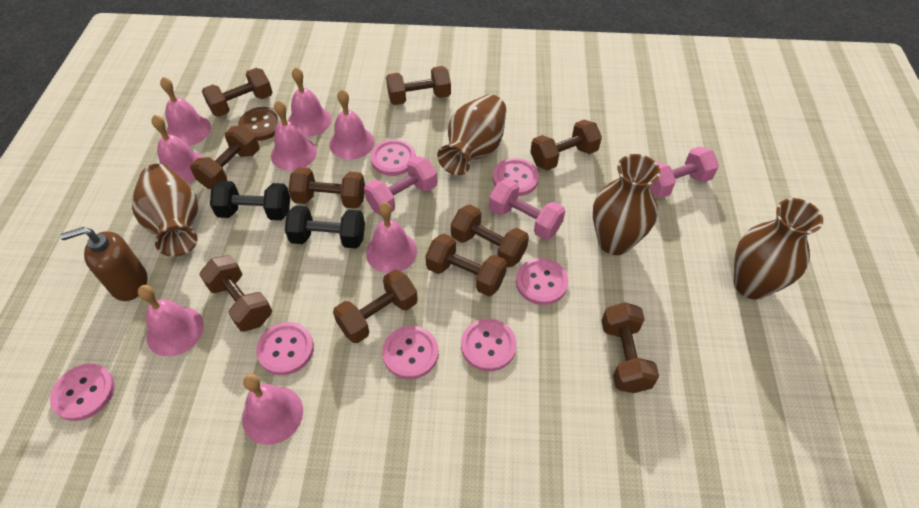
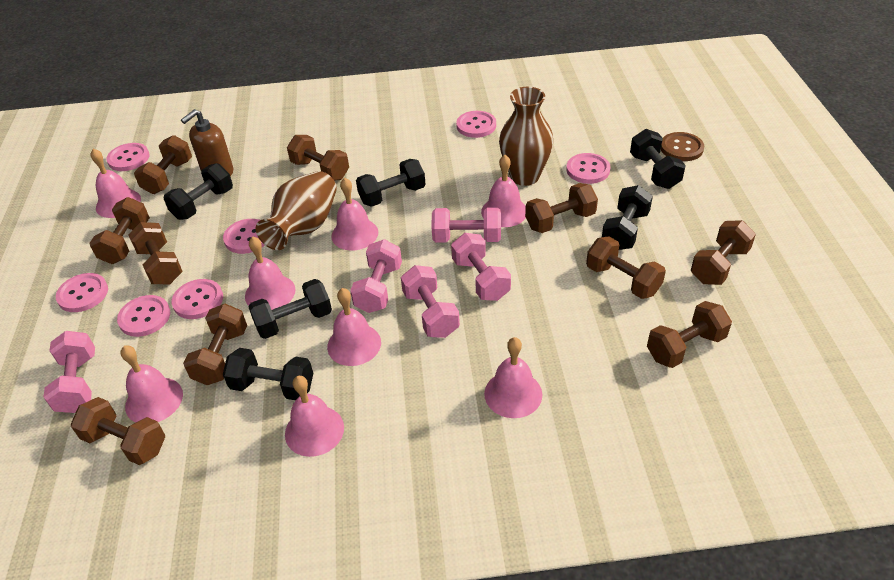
black dumbbell: 2 -> 6
brown vase: 4 -> 2
pink dumbbell: 3 -> 5

